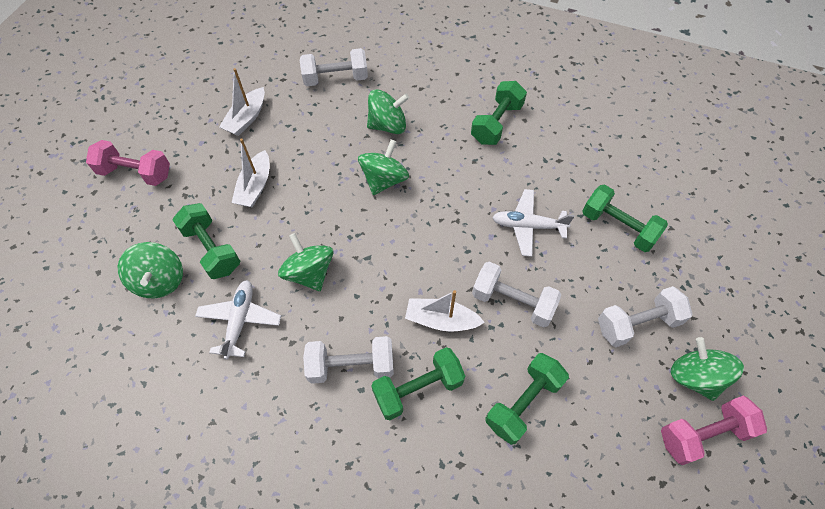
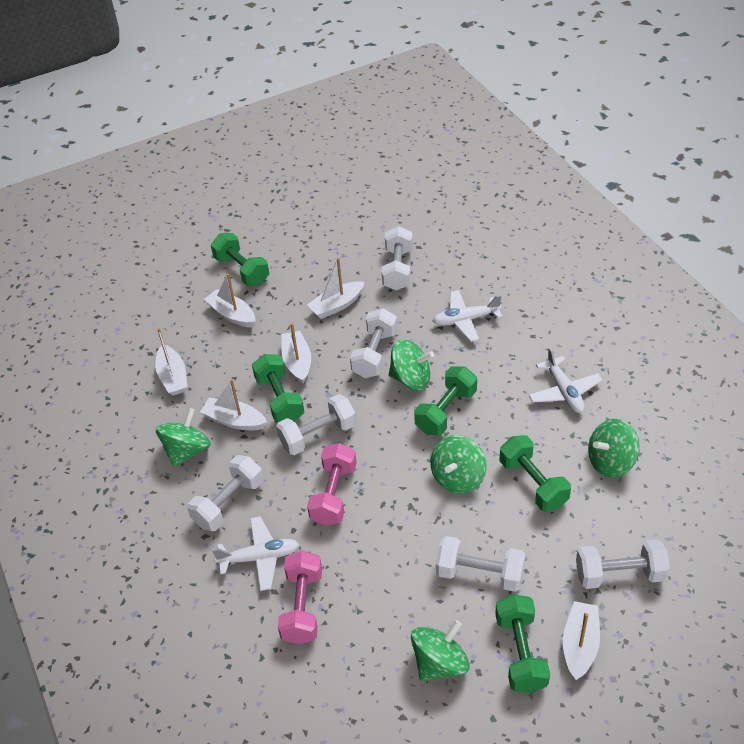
white boat: 3 -> 6
white dumbbell: 4 -> 6
white plane: 2 -> 3

